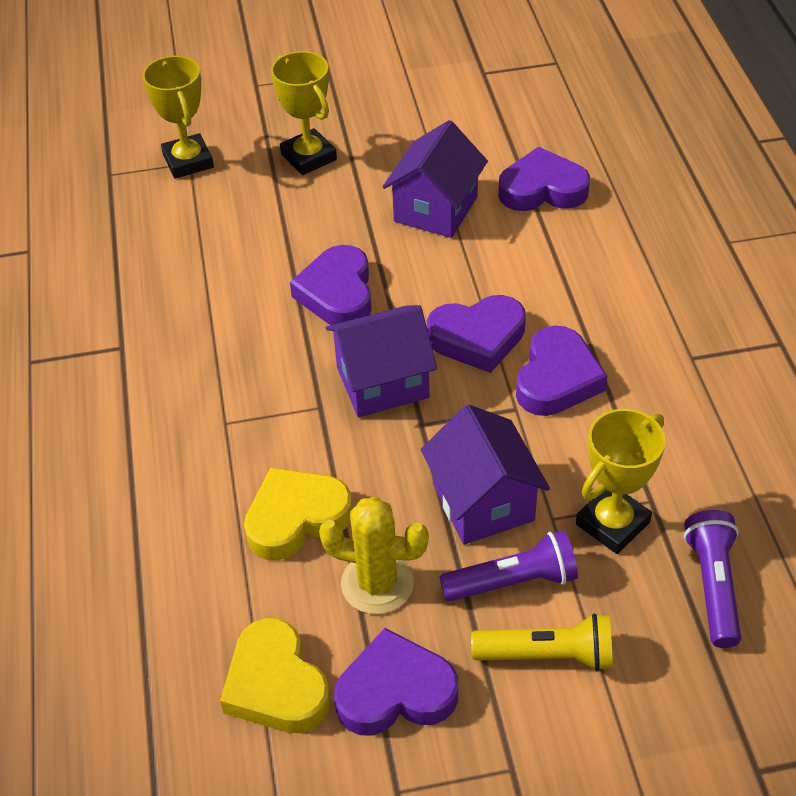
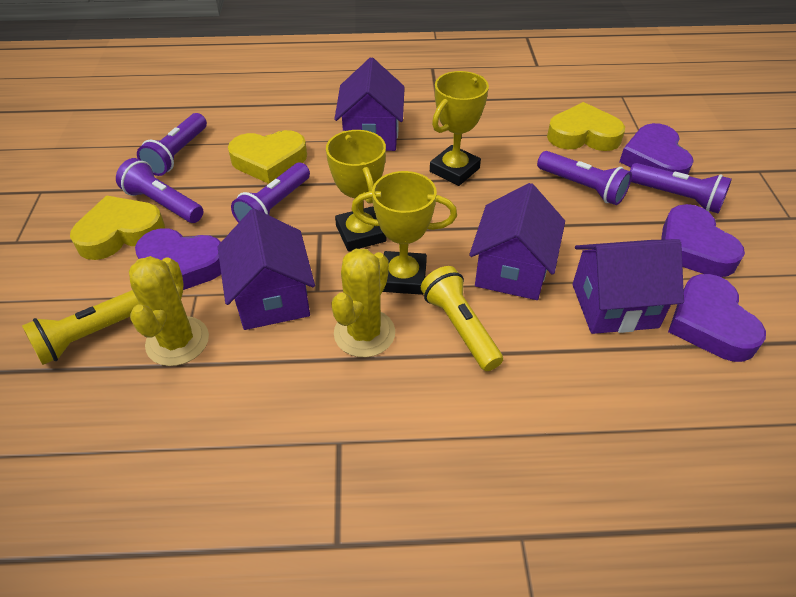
purple flashlight: 2 -> 5
purple heart: 5 -> 4
purple house: 3 -> 4
yellow cactus: 1 -> 2
yellow flashlight: 1 -> 2
yellow heart: 2 -> 3

